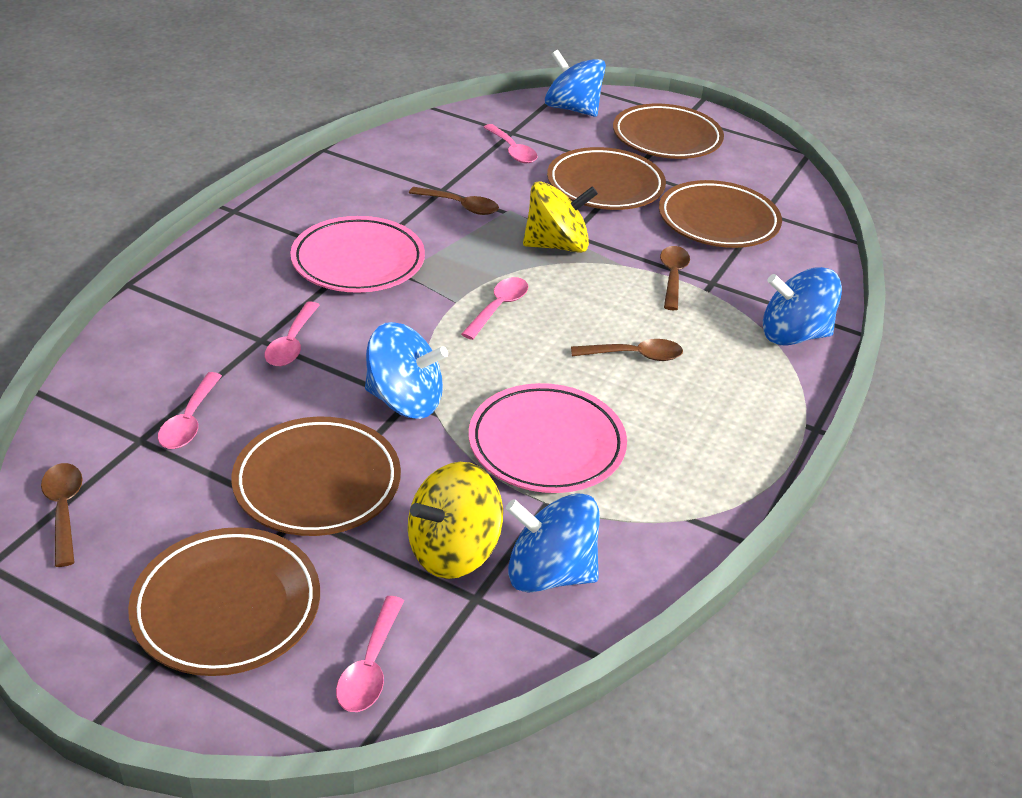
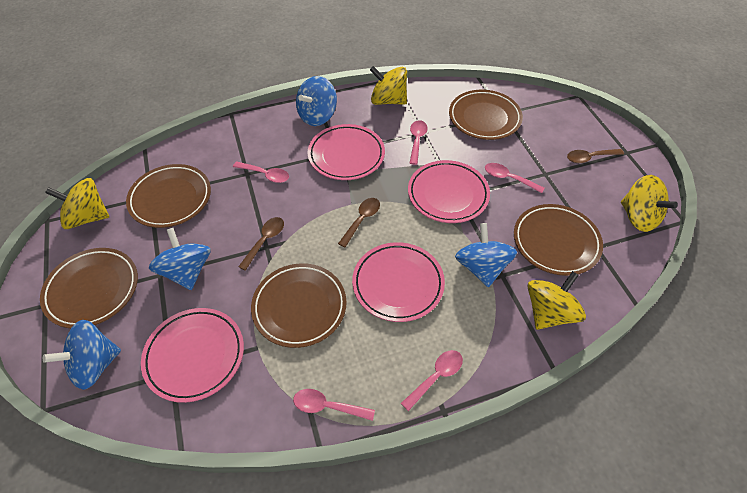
brown spoon: 4 -> 3
pink plate: 2 -> 4
yellow spinning top: 2 -> 4

